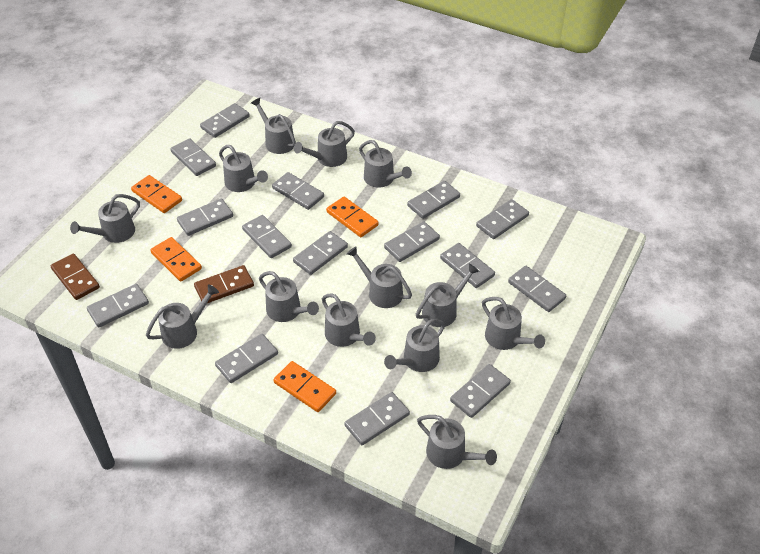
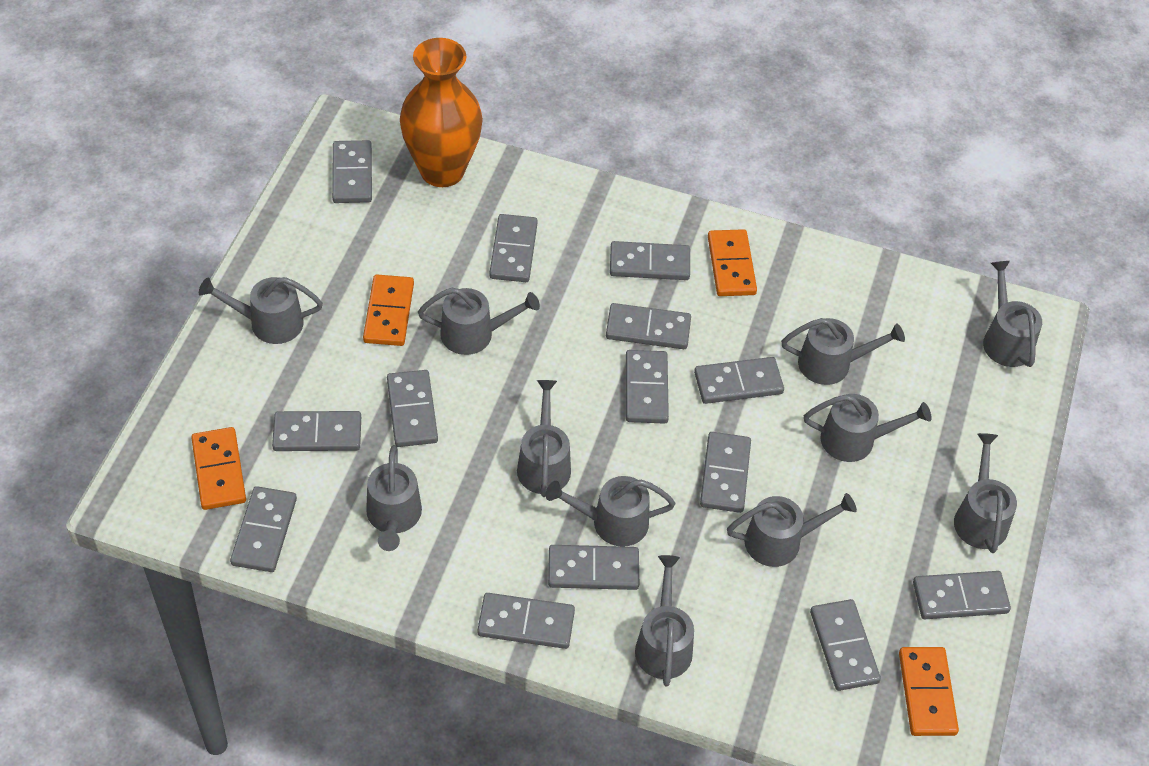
brown domino: 2 -> 0
grey domino: 15 -> 14
grey watering can: 13 -> 11
orange vase: 0 -> 1

